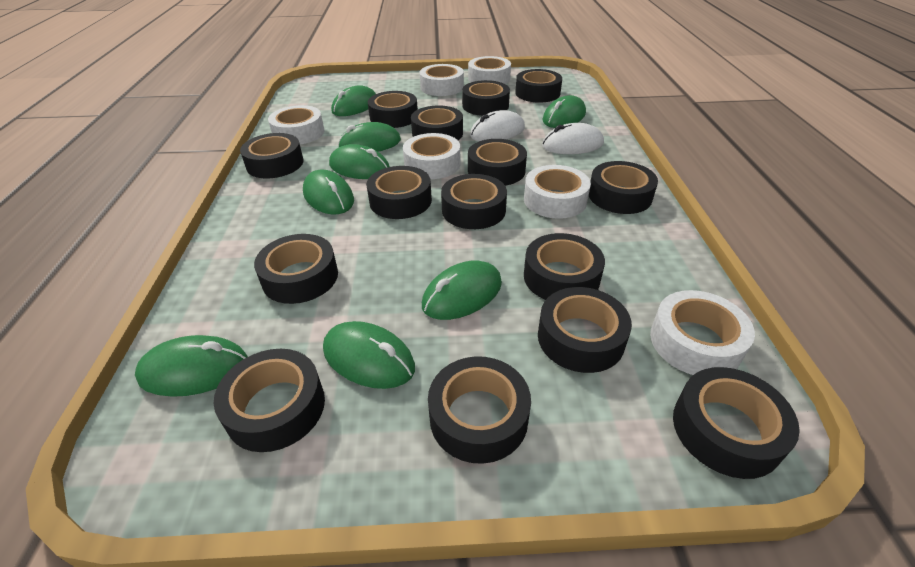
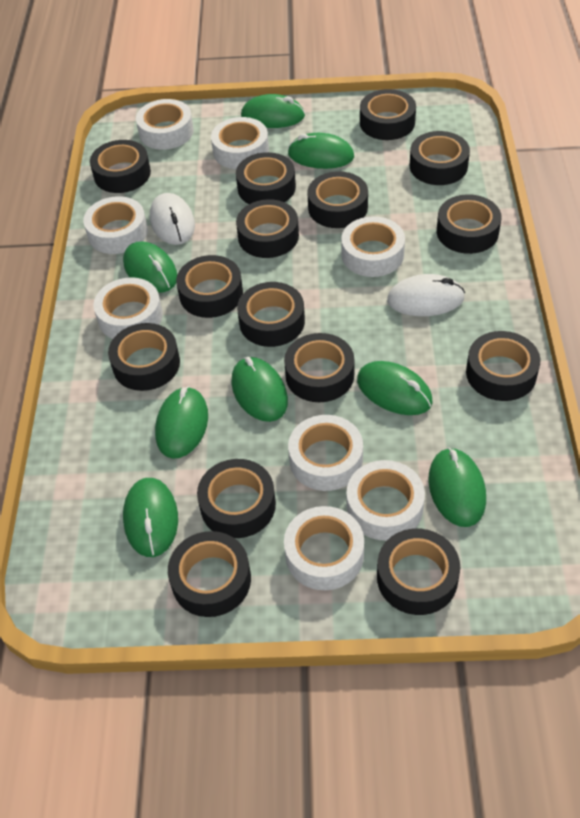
white tape: 6 -> 8

